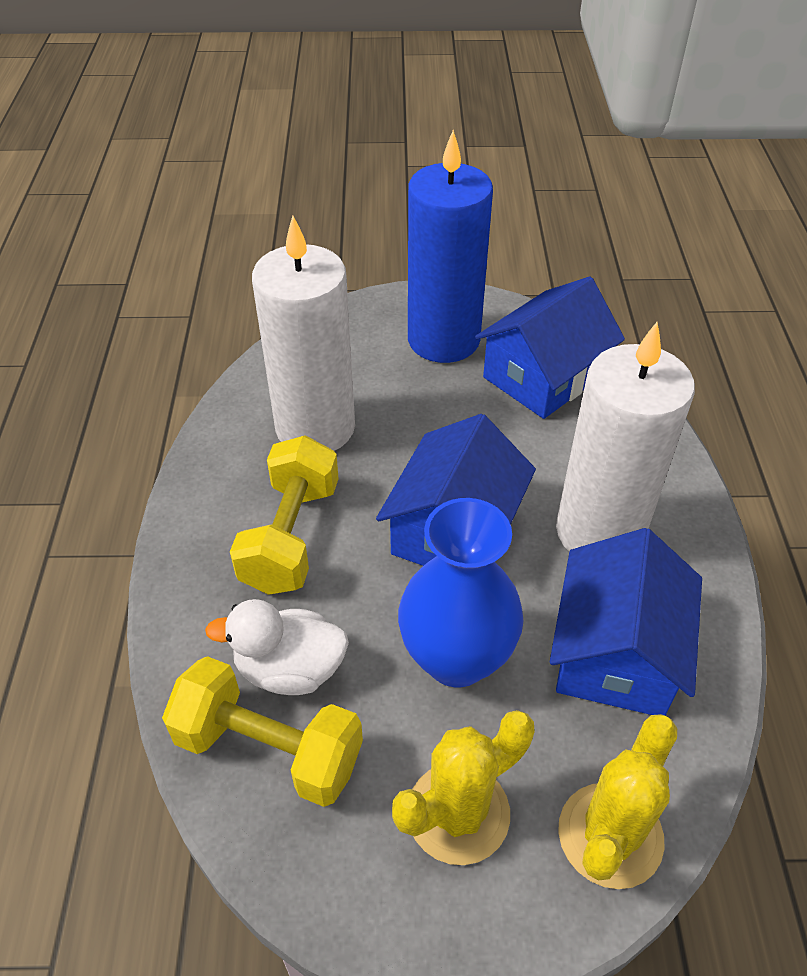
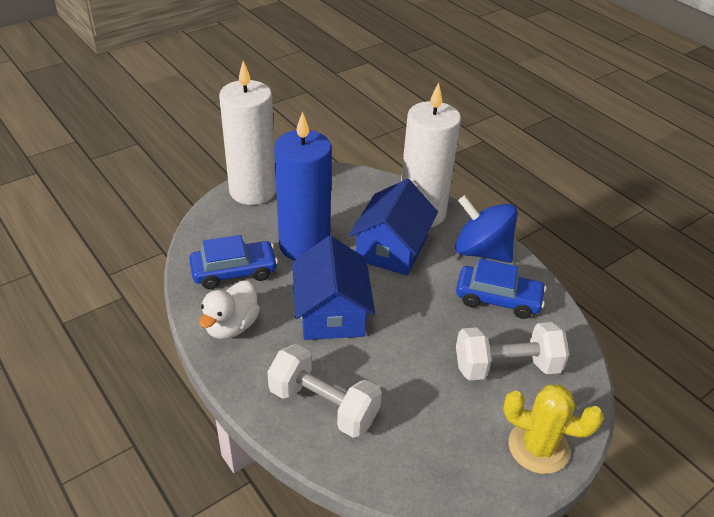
blue car: 0 -> 2
blue house: 3 -> 2
blue spinning top: 0 -> 1
blue vase: 1 -> 0
white dumbbell: 0 -> 2
yellow cactus: 2 -> 1
yellow dumbbell: 2 -> 0

